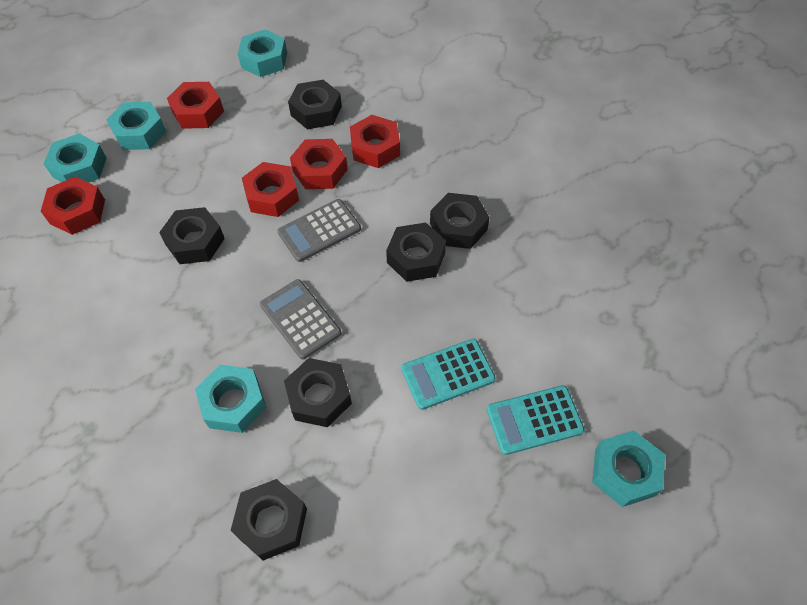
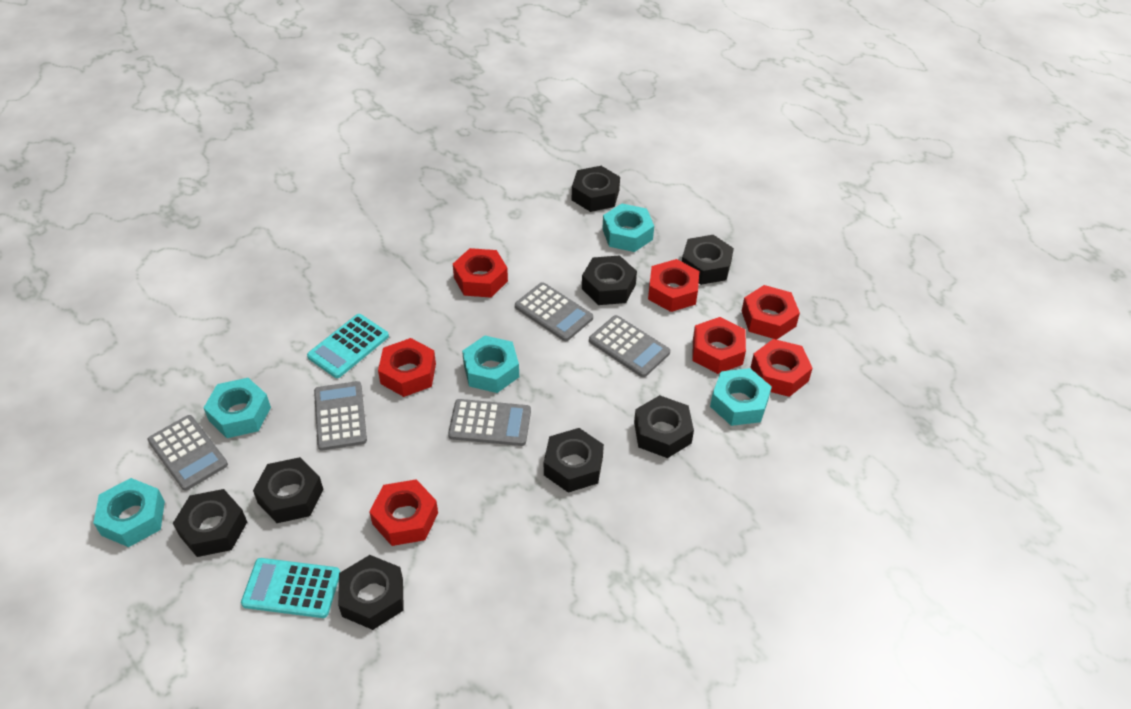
black nut: 6 -> 8
grey calculator: 2 -> 5
red nut: 5 -> 7

